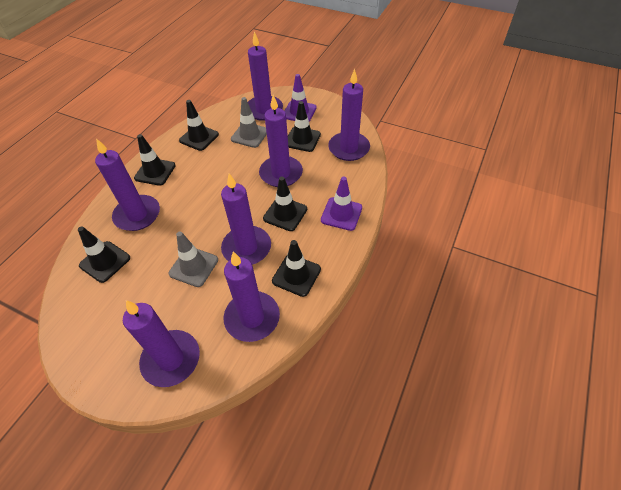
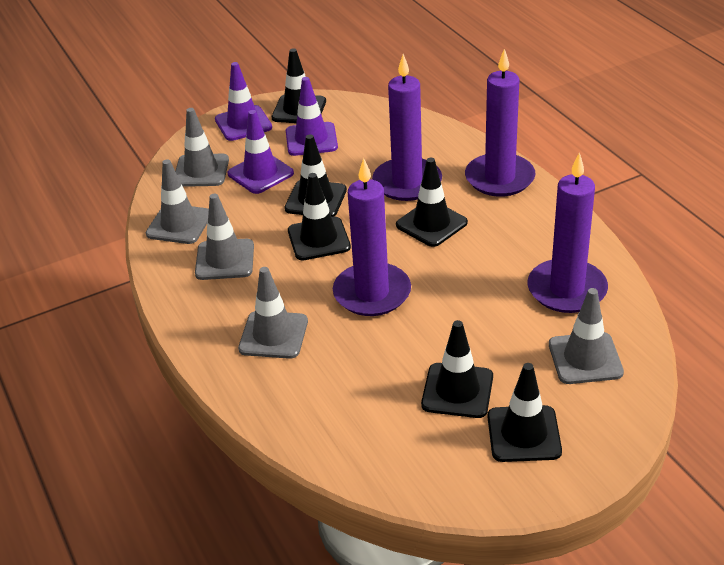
grey traffic cone: 2 -> 5
purple candle: 7 -> 4
purple traffic cone: 2 -> 3

